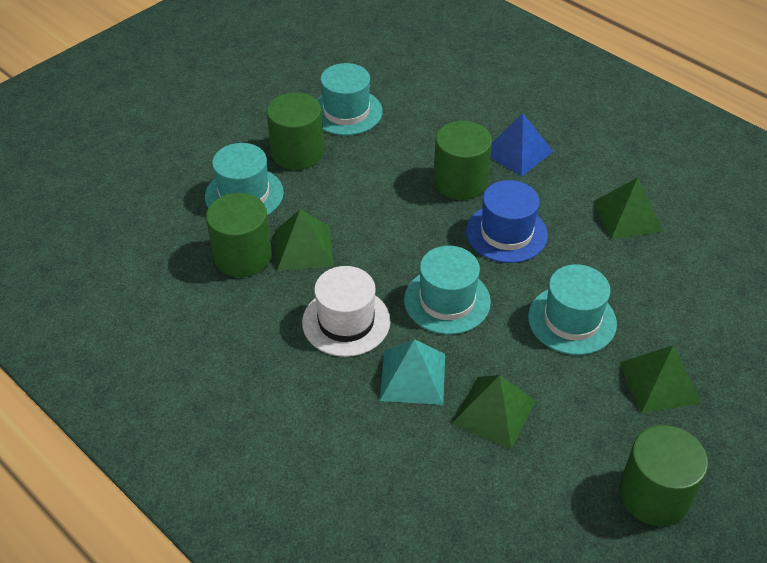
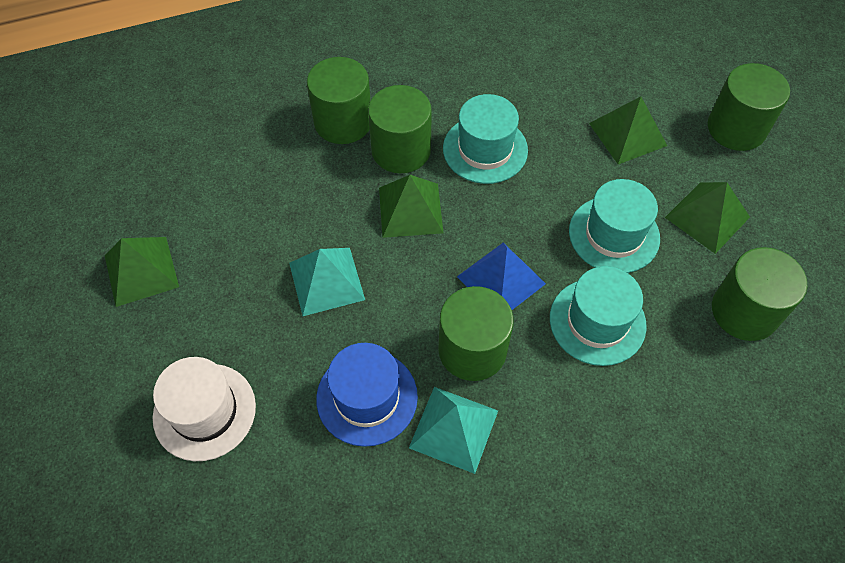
green cylinder: 4 -> 5
turquoise hat: 4 -> 3
turquoise pyramid: 1 -> 2

